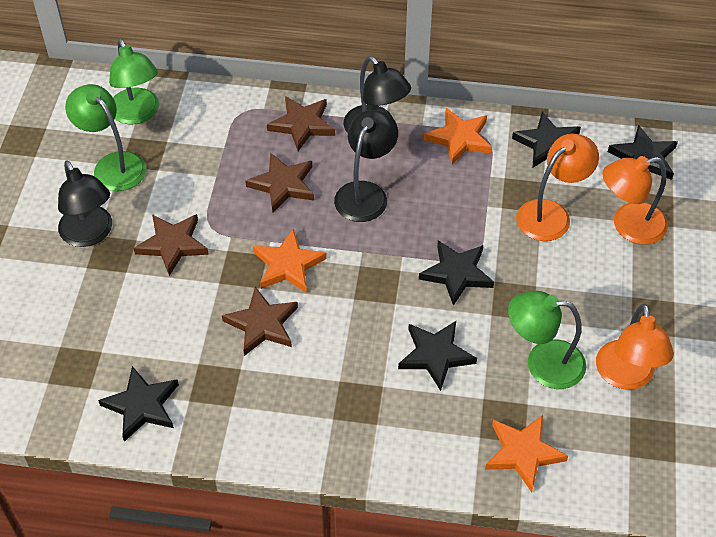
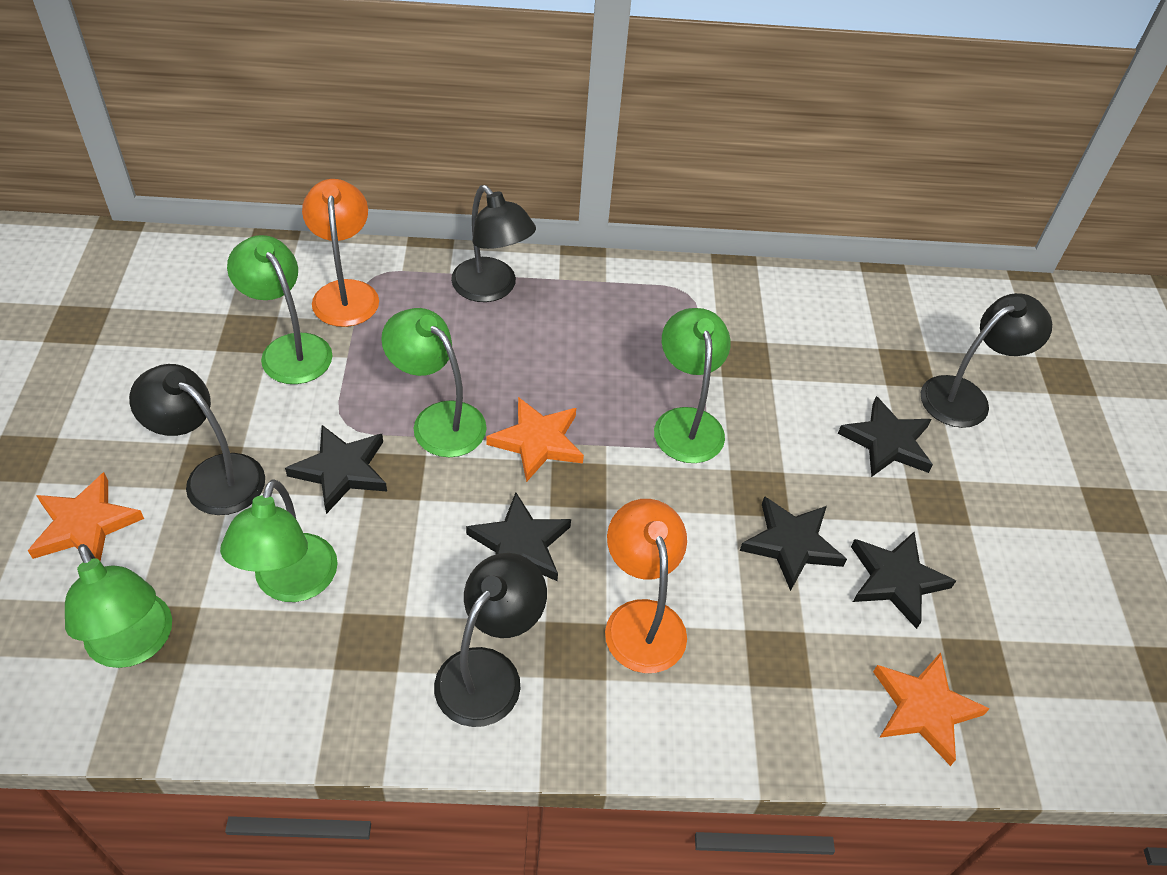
black lamp: 3 -> 4
brown star: 4 -> 0
green lamp: 3 -> 5
orange lamp: 3 -> 2

